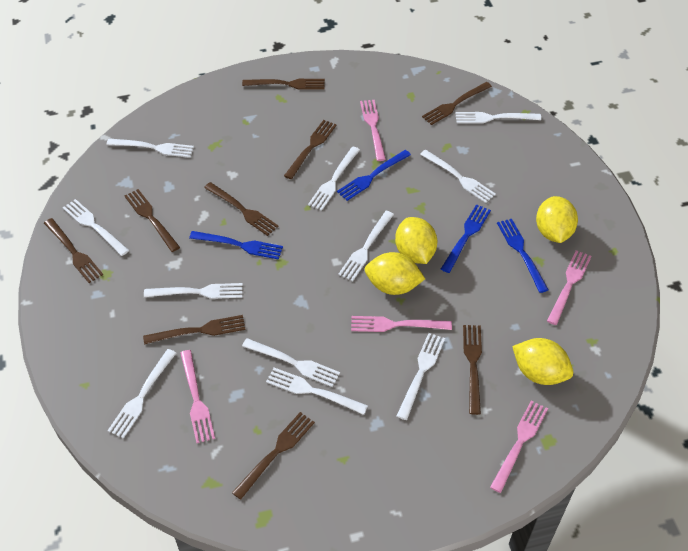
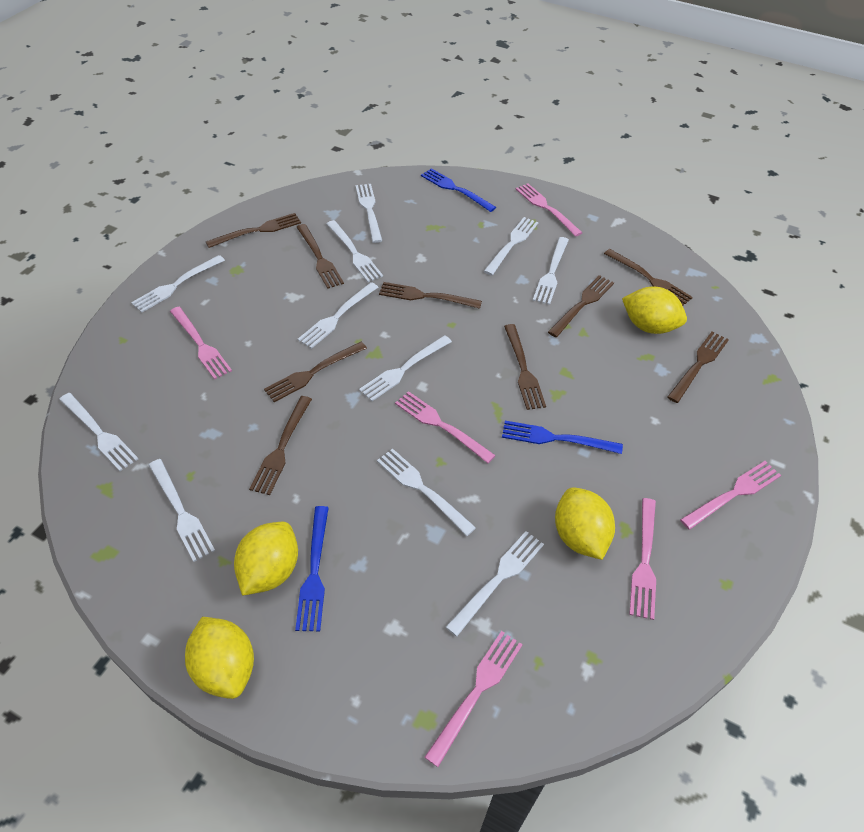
blue fork: 4 -> 3
pink fork: 5 -> 6

